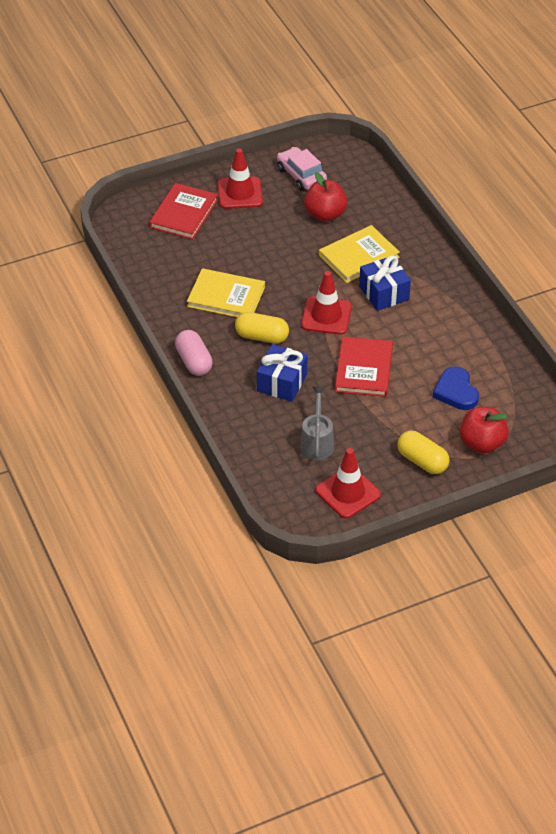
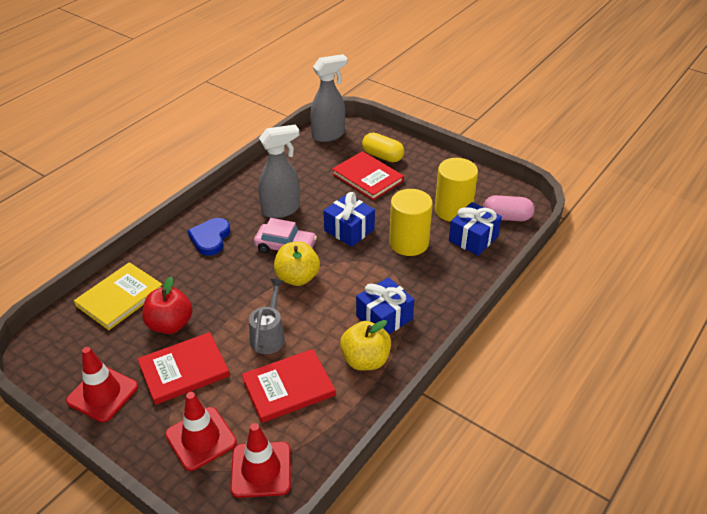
blue gift: 2 -> 3
grey spray bottle: 0 -> 2
red apple: 2 -> 1
red book: 2 -> 3
yellow apple: 0 -> 2
yellow book: 2 -> 1
yellow capsule: 2 -> 1
yellow cylinder: 0 -> 2

